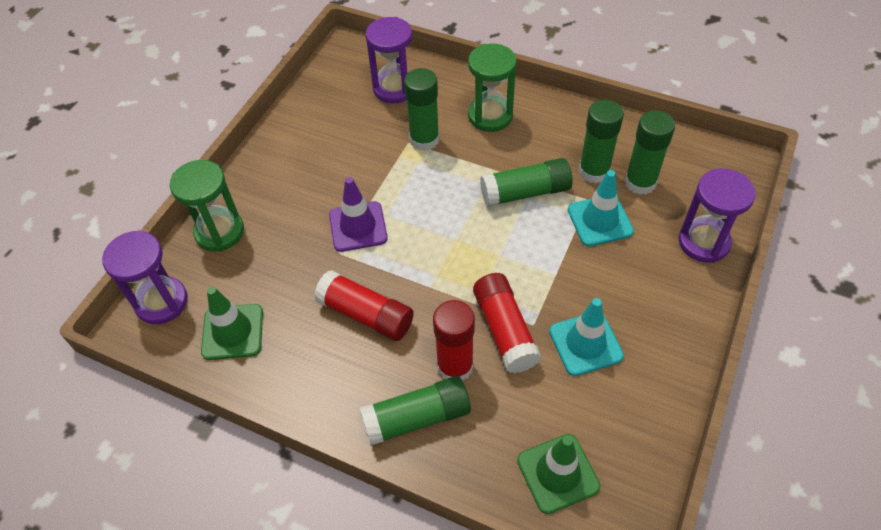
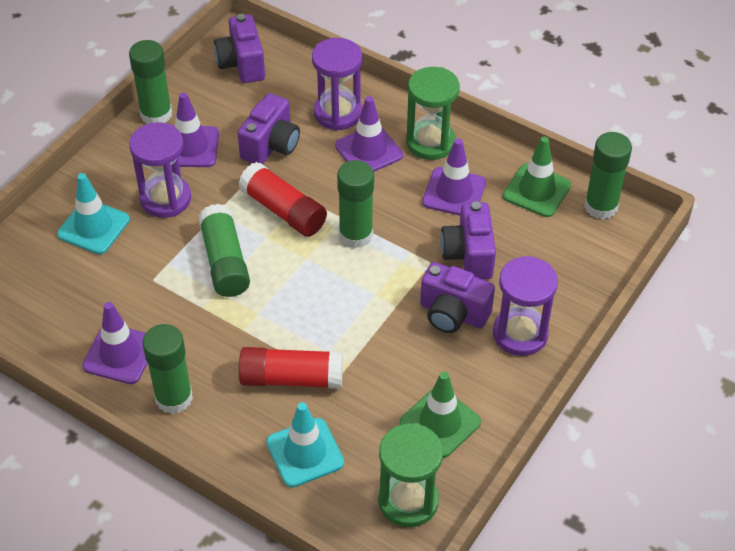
purple camera: 0 -> 4
purple traffic cone: 1 -> 4
red glue stick: 3 -> 2

